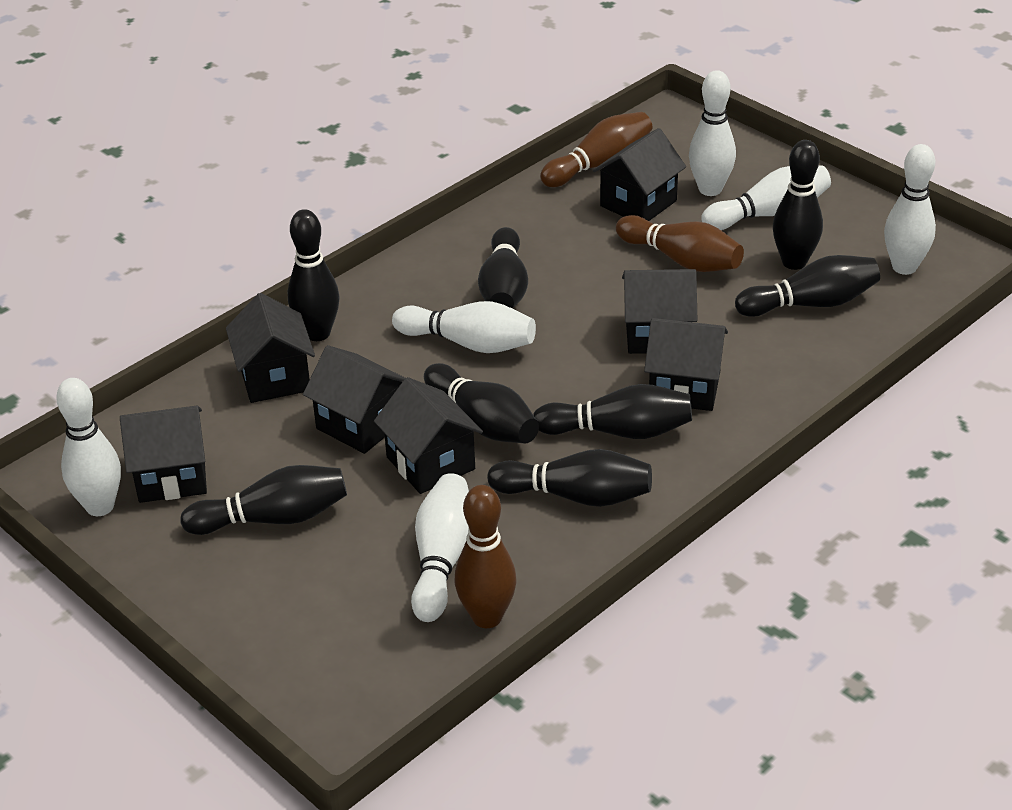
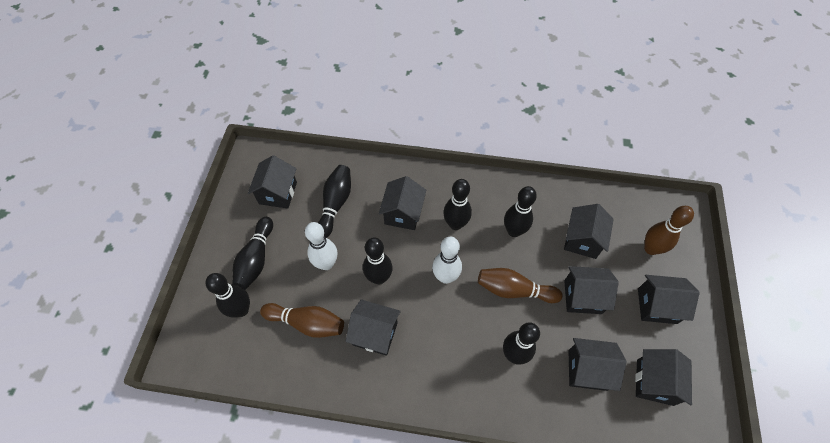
black bowling pin: 8 -> 7
black house: 7 -> 8
white bowling pin: 6 -> 2

